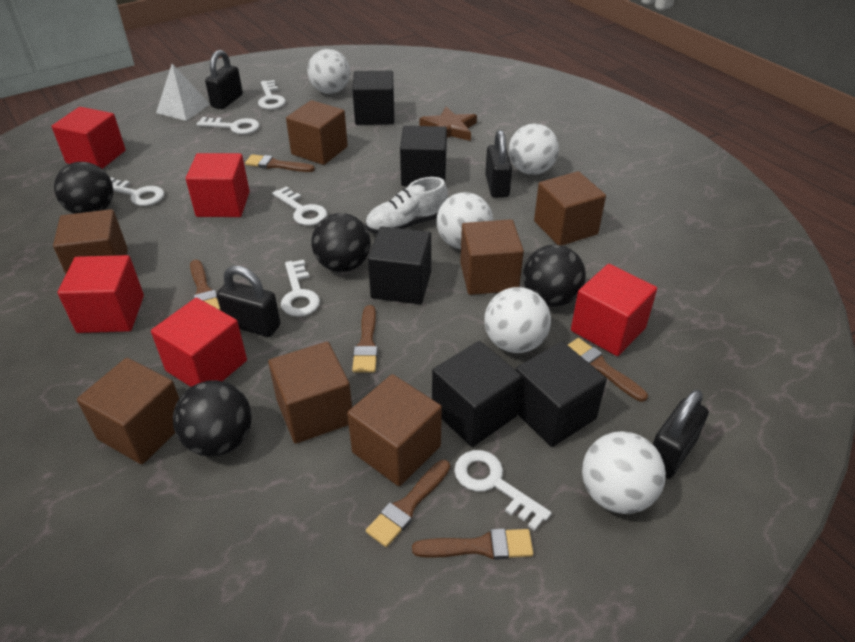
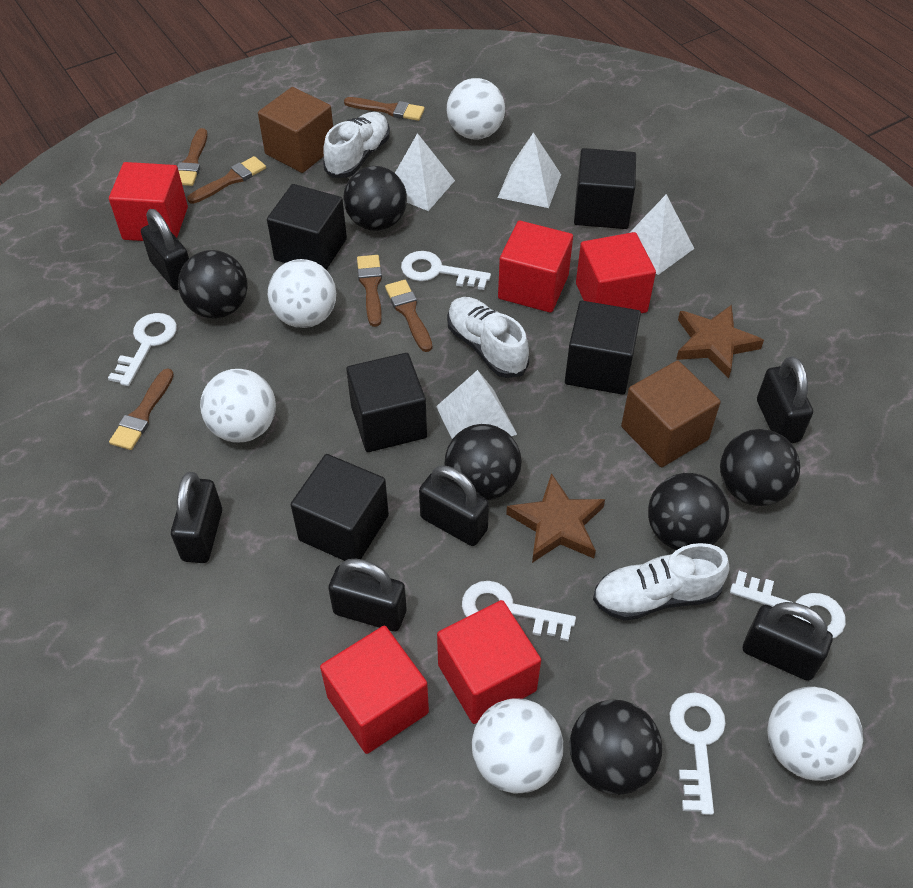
black ball: 4 -> 6
black padlock: 4 -> 6
brown cube: 7 -> 2
brown star: 1 -> 2
white key: 6 -> 5
white pyramid: 1 -> 4
white shoe: 1 -> 3

